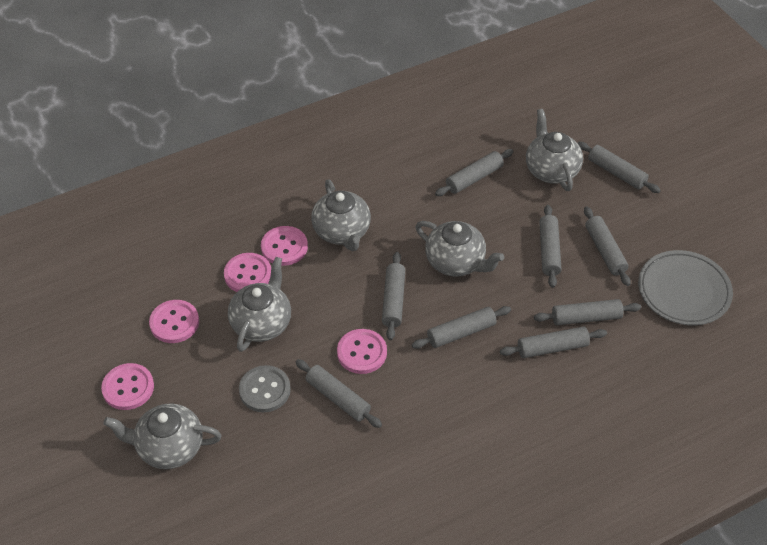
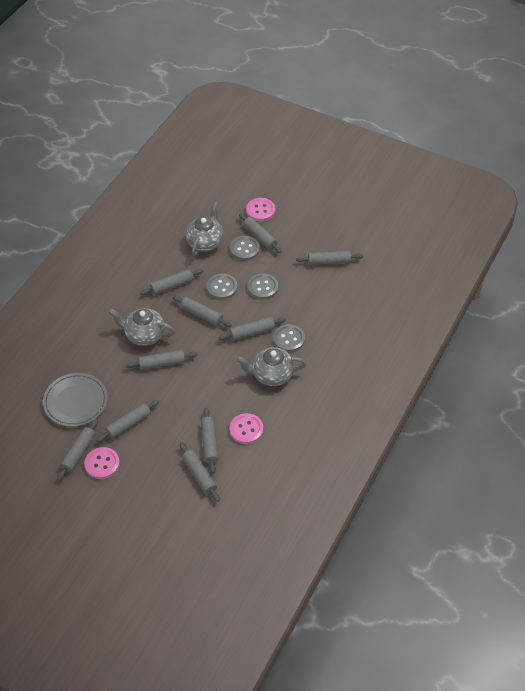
grey button: 1 -> 4
grey rolling pin: 9 -> 10
grey teapot: 5 -> 3
pink button: 5 -> 3

